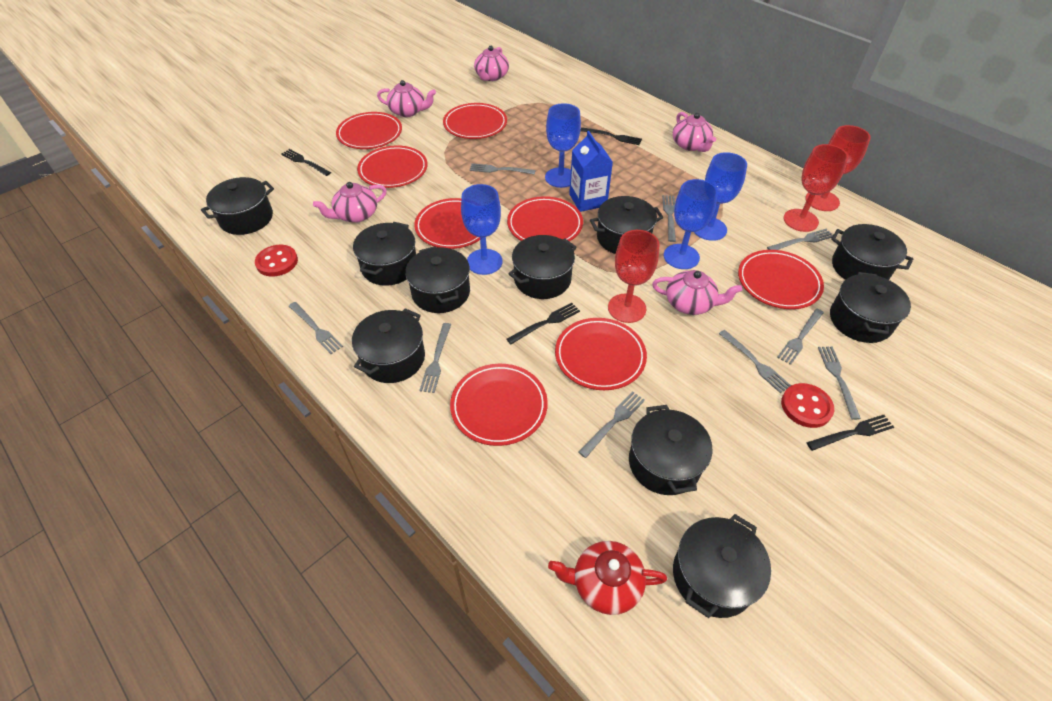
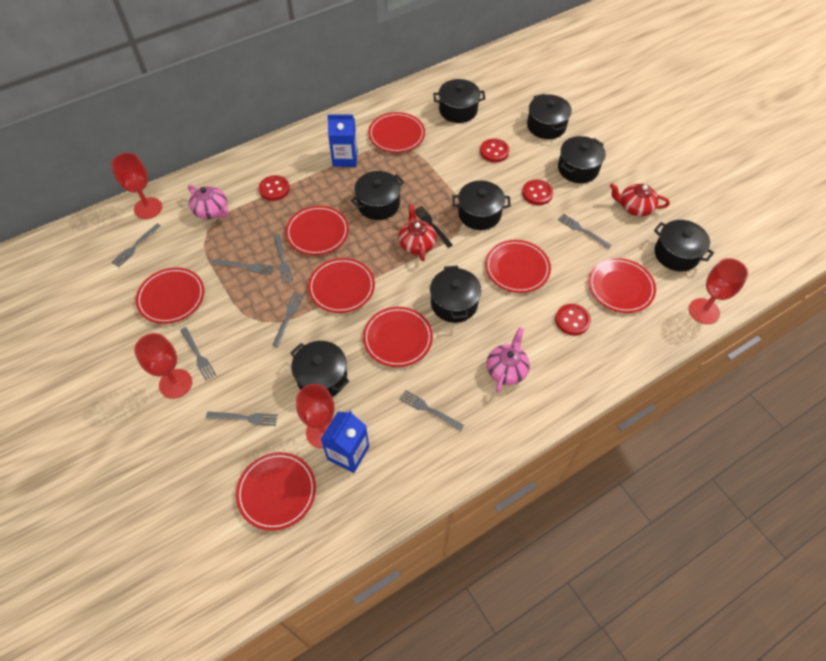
black fork: 4 -> 1
black pot: 10 -> 8
blue carton: 1 -> 2
blue goblet: 4 -> 0
grey fork: 9 -> 8
pink teapot: 5 -> 2
red button: 2 -> 4
red goblet: 3 -> 4
red teapot: 1 -> 2

